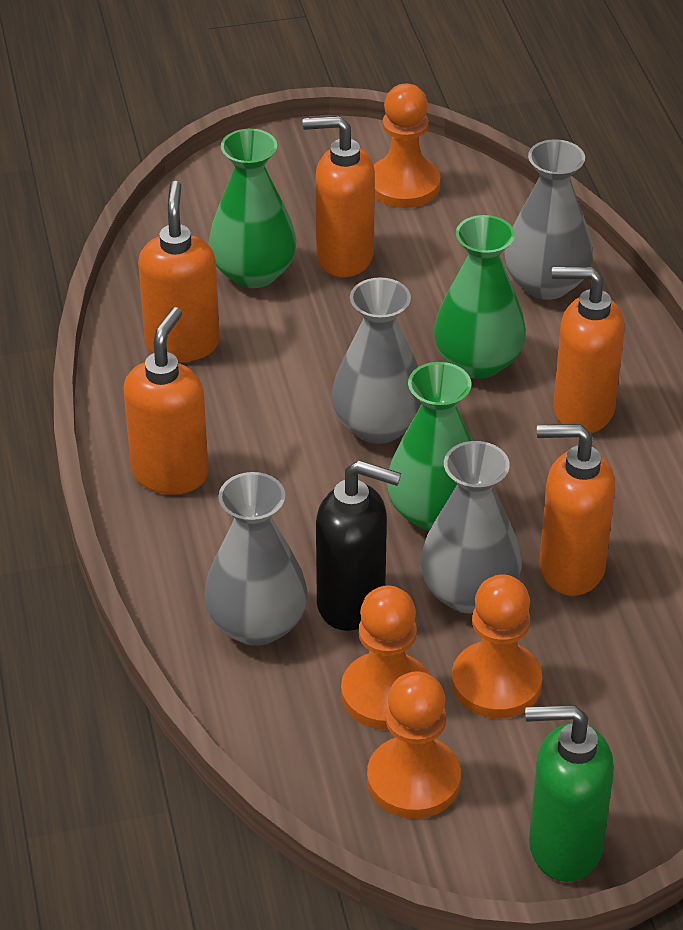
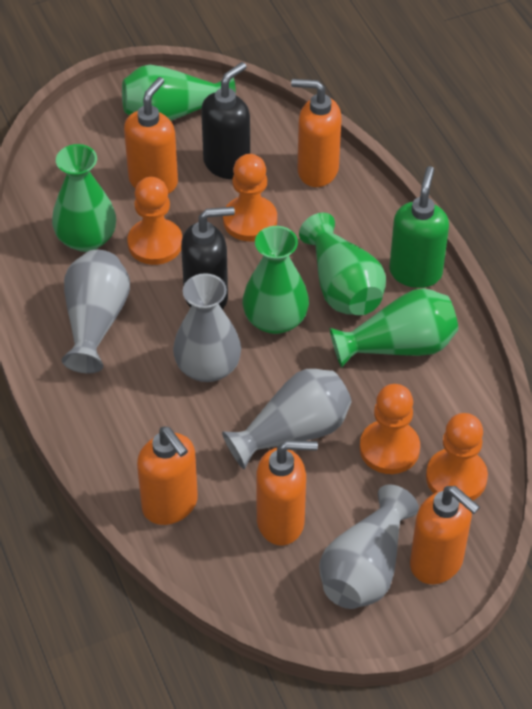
black soap dispenser: 1 -> 2
green vase: 3 -> 5

